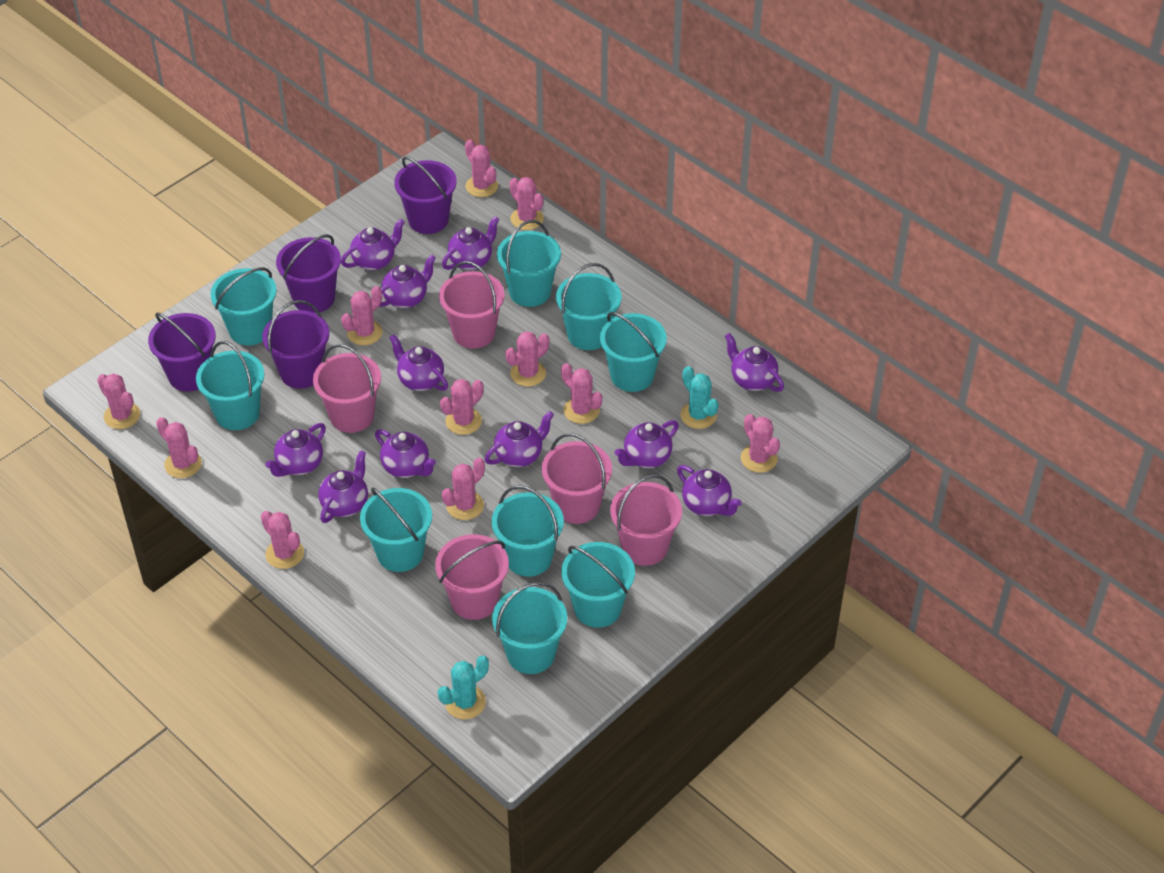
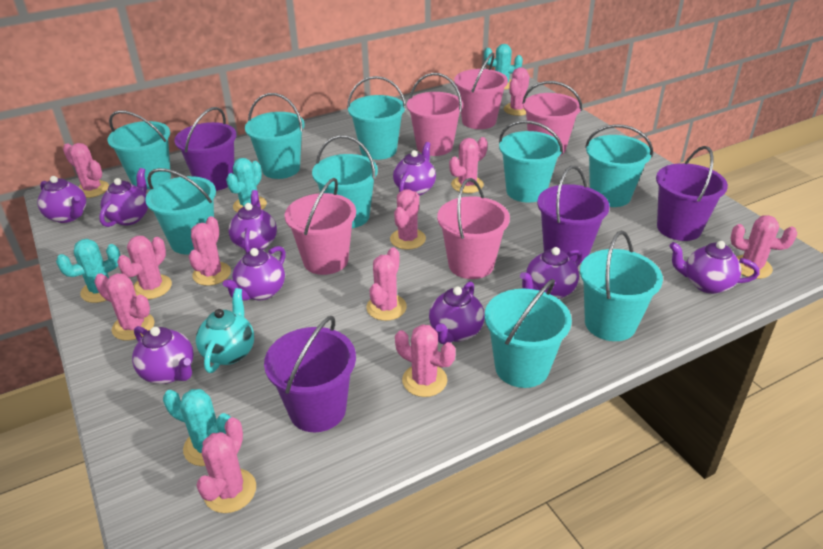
purple teapot: 11 -> 9
turquoise cactus: 2 -> 4
turquoise teapot: 0 -> 1

